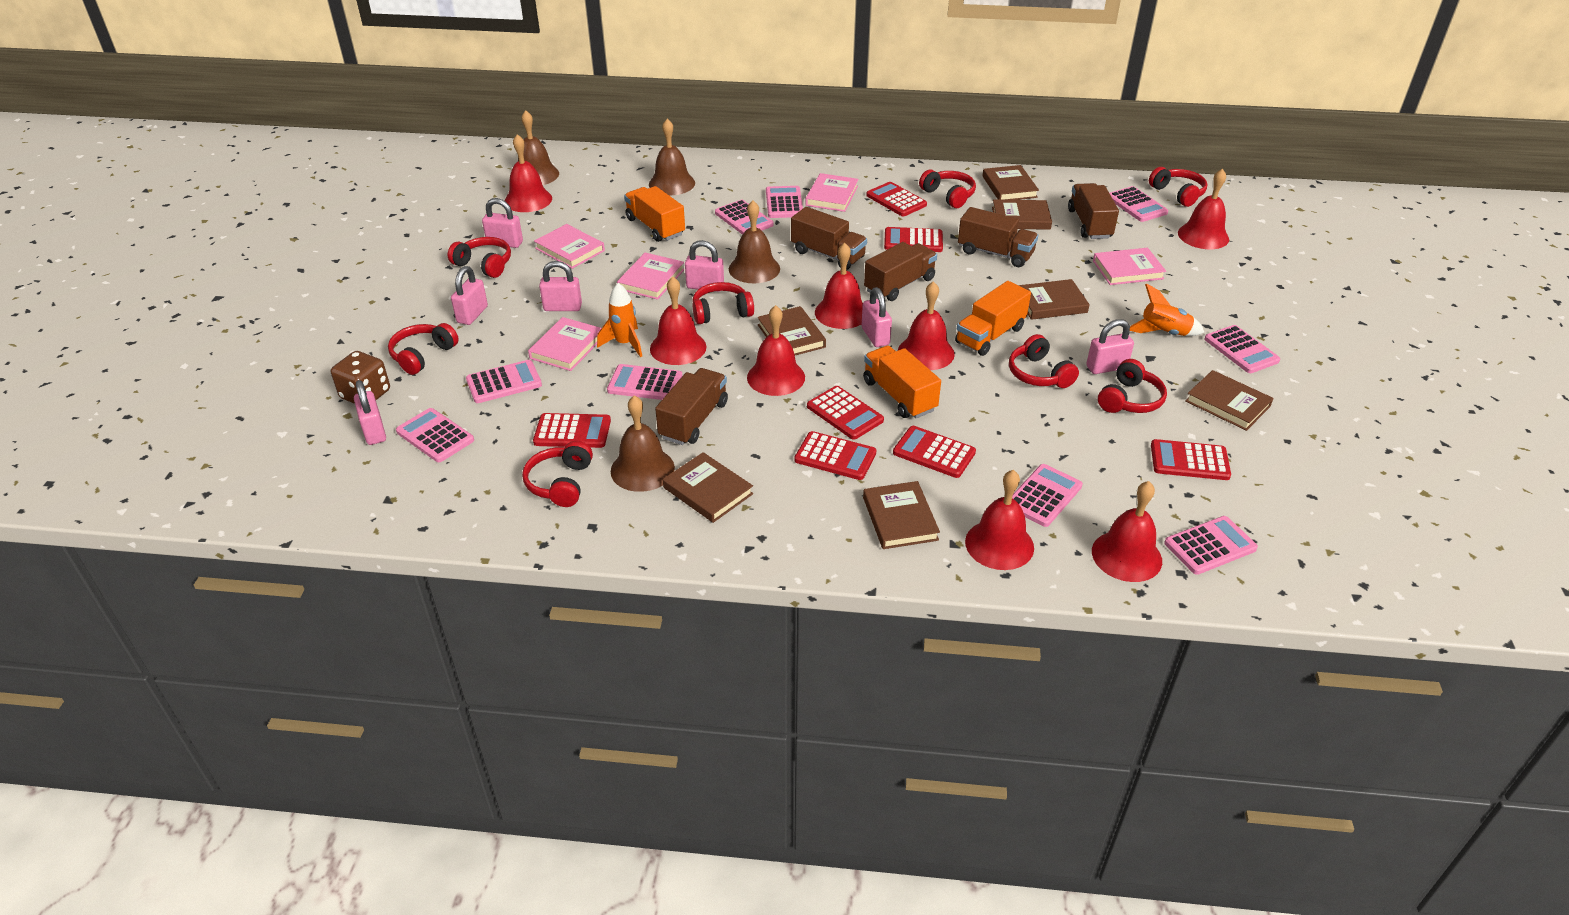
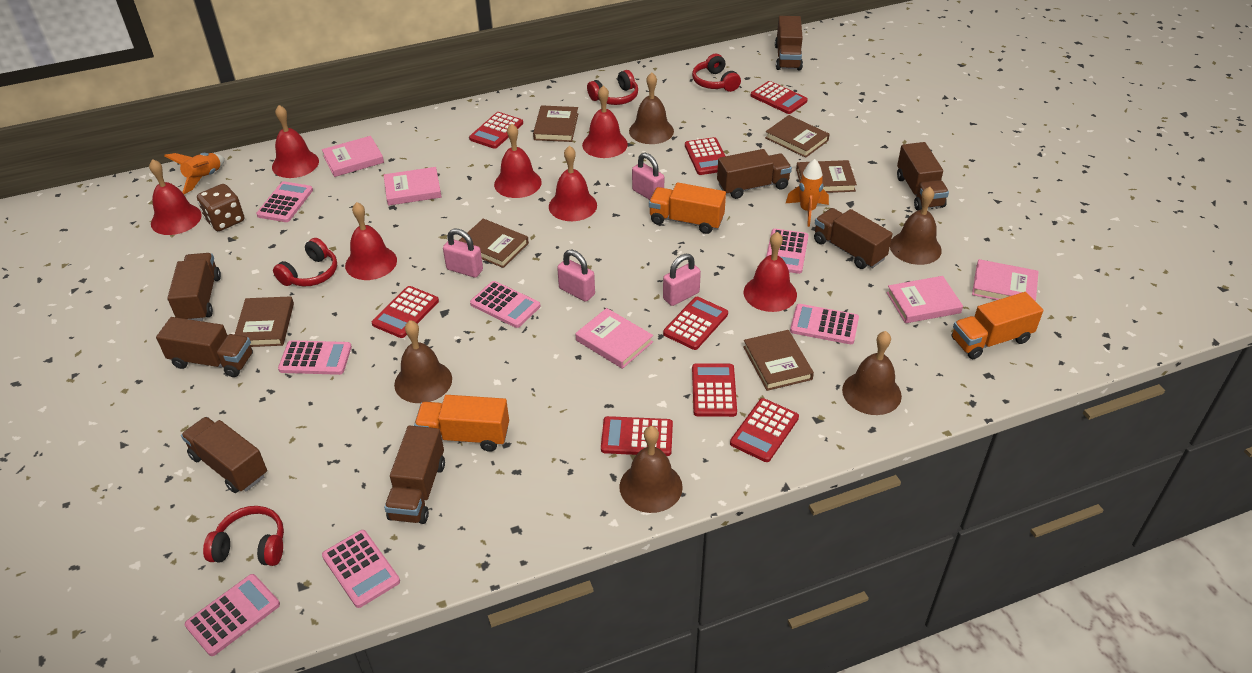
brown bell: 4 -> 5
brown book: 7 -> 6
brown truck: 5 -> 8
pink calculator: 9 -> 7
pink padlock: 7 -> 4
red bell: 8 -> 7
red calculator: 7 -> 8
red headphones: 8 -> 4

